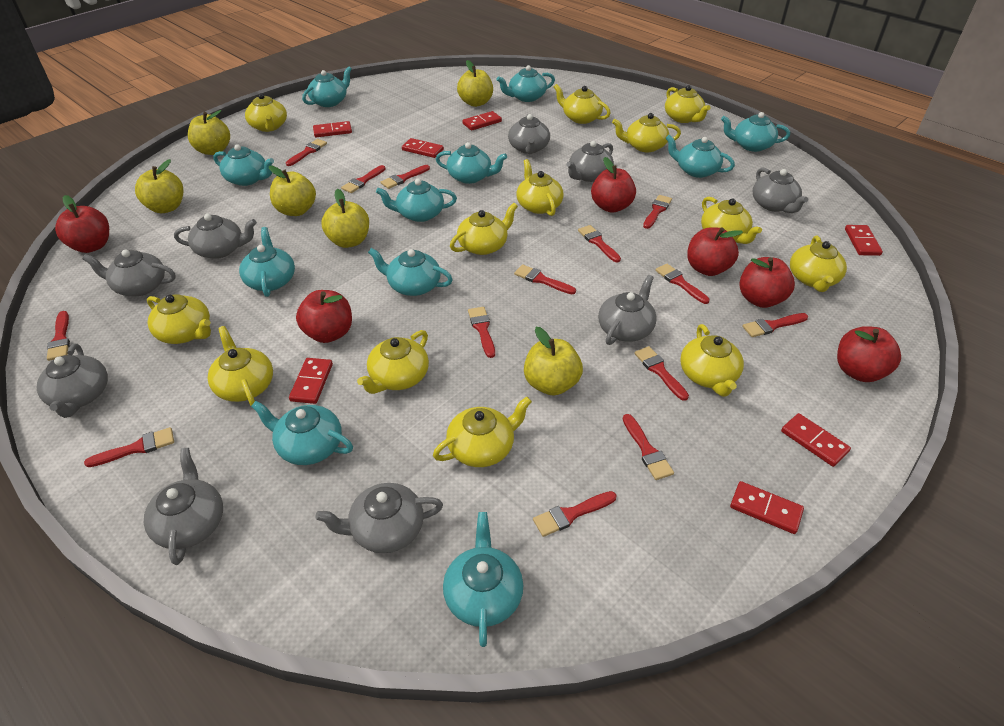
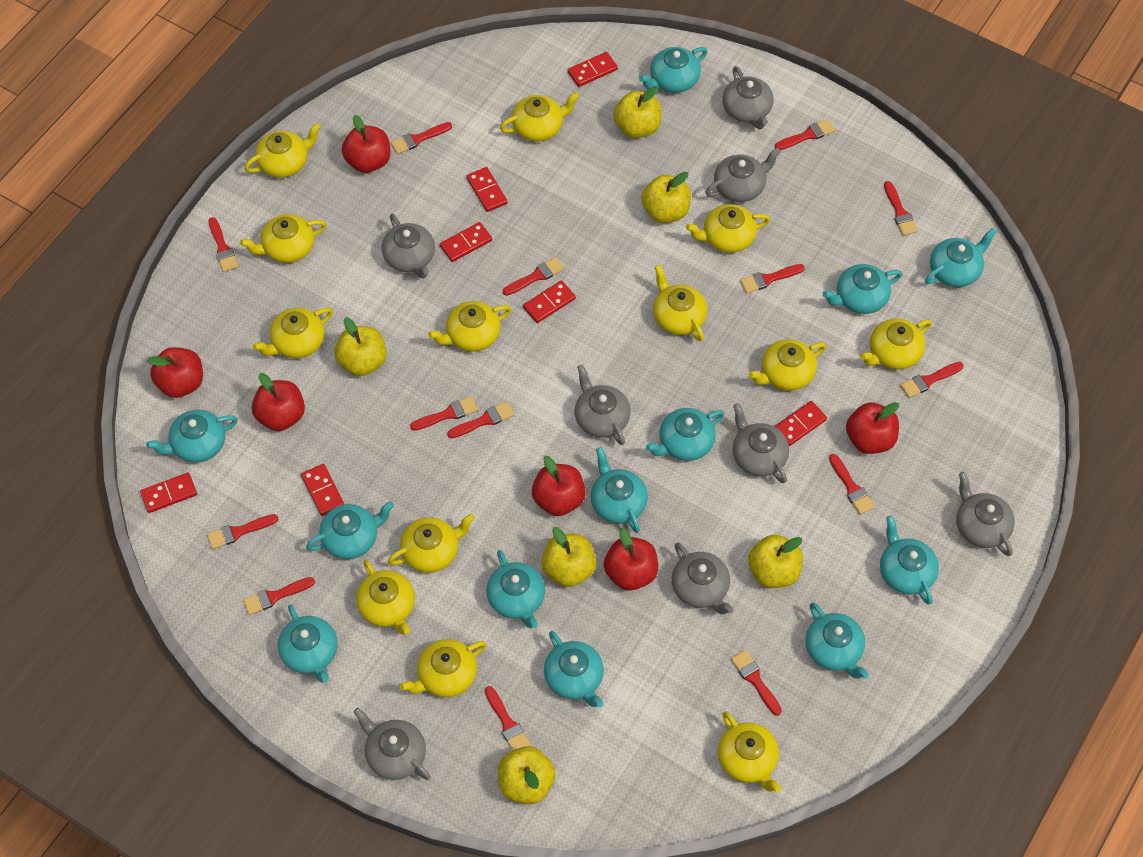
grey teapot: 9 -> 8
turquoise teapot: 11 -> 12

